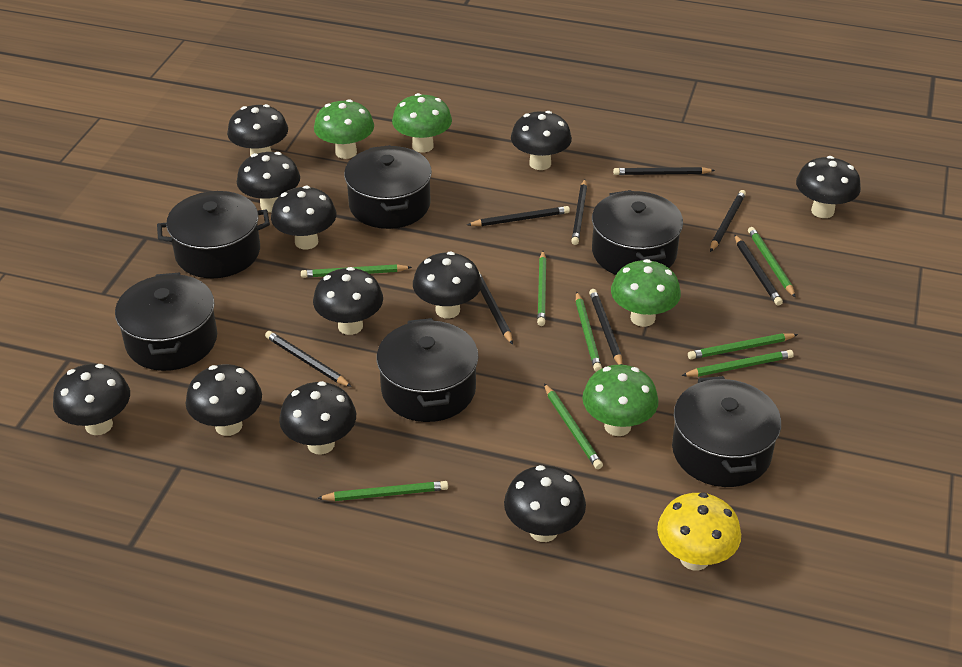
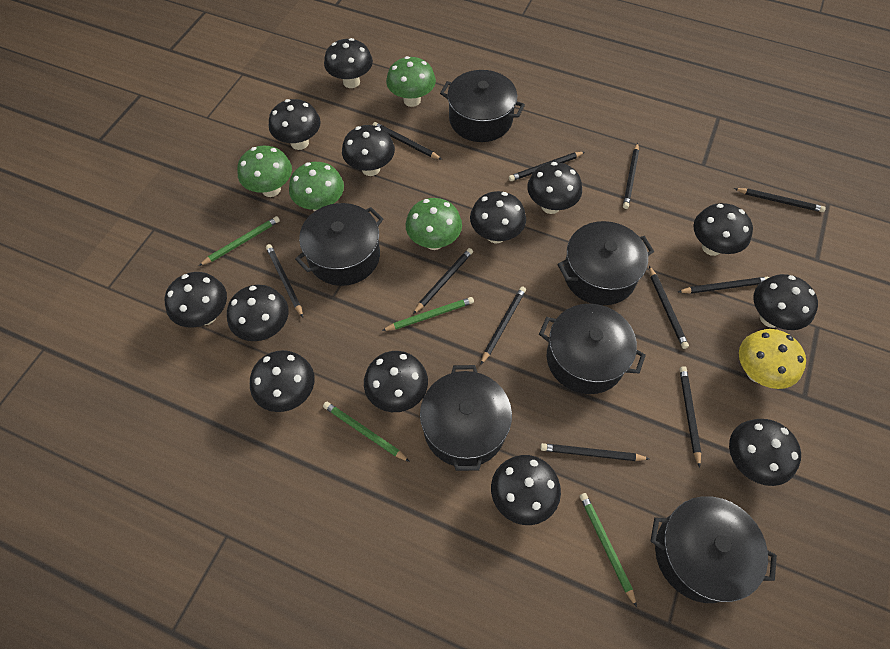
black mushroom: 11 -> 13
black pencil: 8 -> 11
green pencil: 8 -> 4

